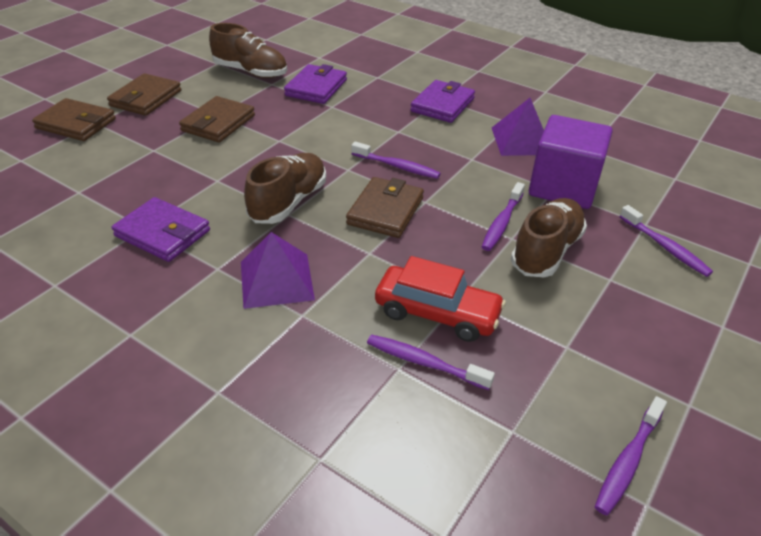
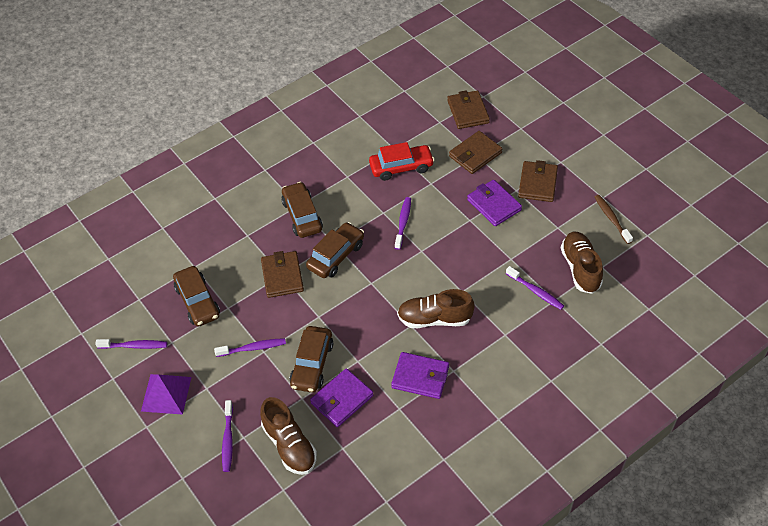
brown car: 0 -> 4
brown toothbrush: 0 -> 1
purple cube: 1 -> 0
purple pyramid: 2 -> 1

